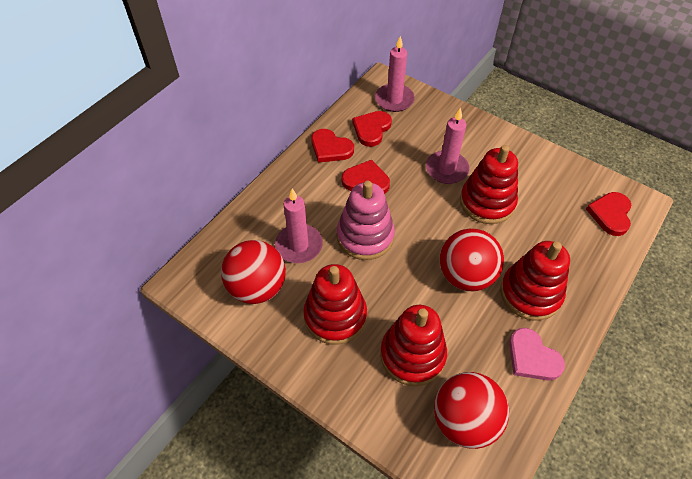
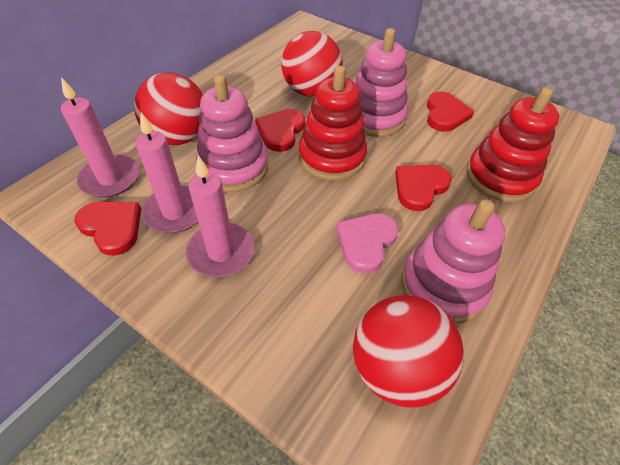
pink stacking toy: 1 -> 3
red stacking toy: 4 -> 2

